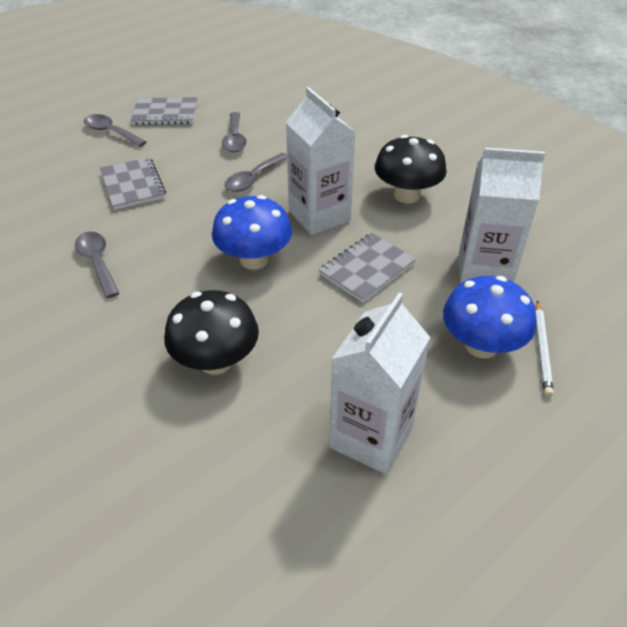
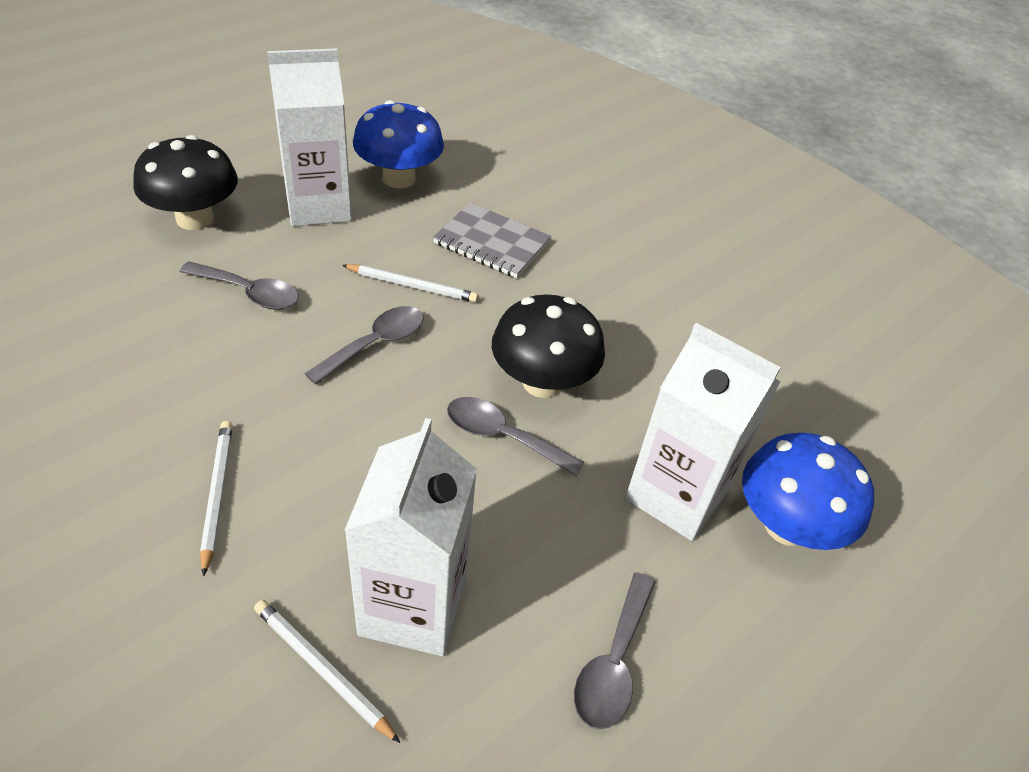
grey notebook: 3 -> 1
white pencil: 1 -> 3

